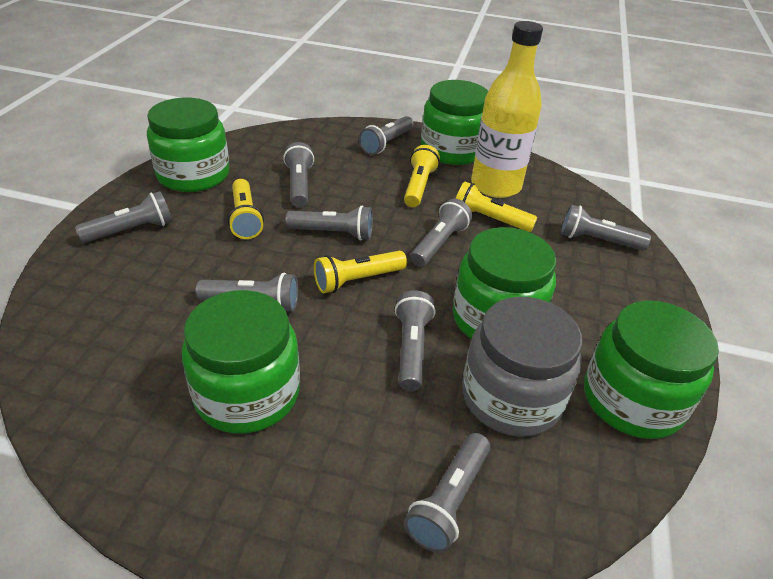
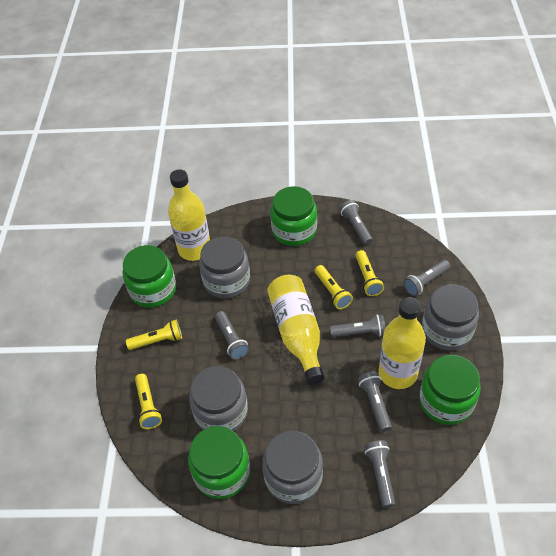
green jar: 5 -> 4
grey flashlight: 9 -> 6
grey jar: 1 -> 4
yellow bottle: 1 -> 3

